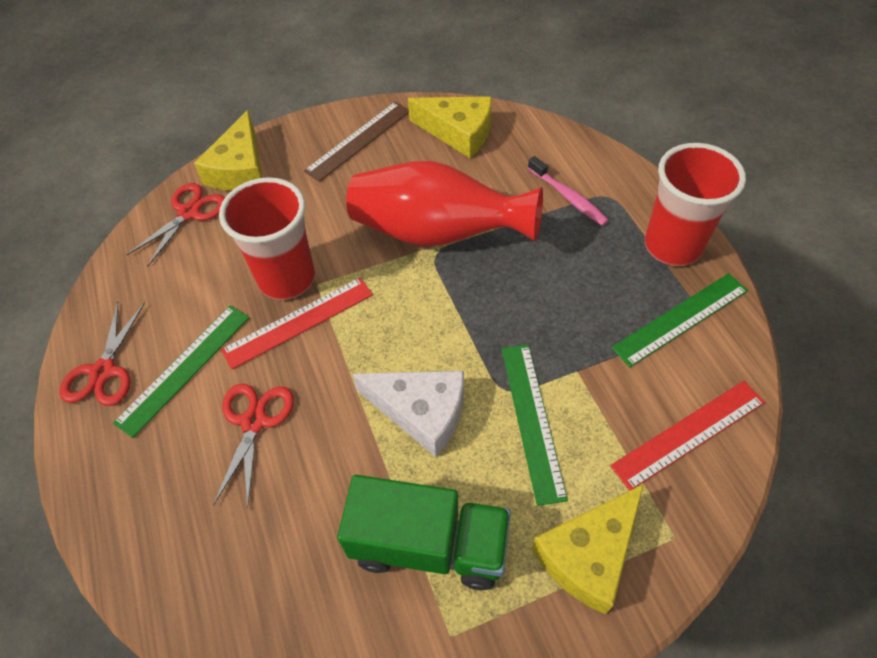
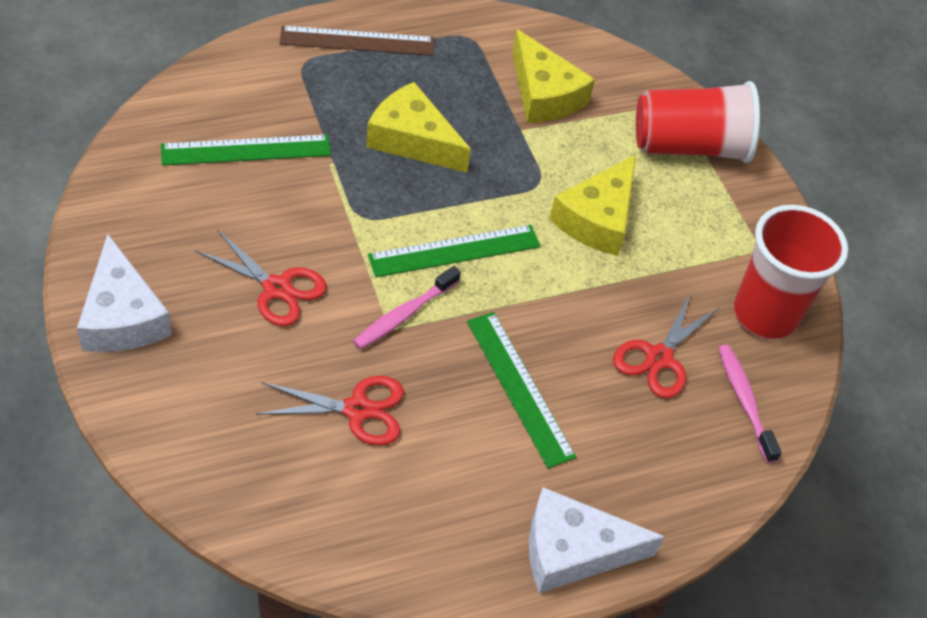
green truck: 1 -> 0
pink toothbrush: 1 -> 2
red ruler: 2 -> 0
red vase: 1 -> 0
white cheese: 1 -> 2

